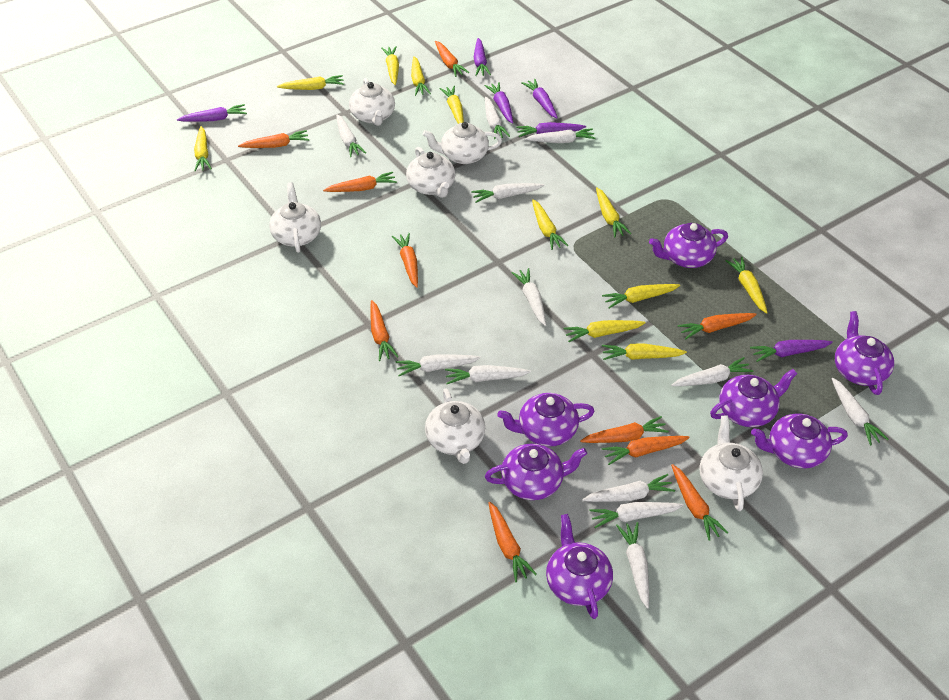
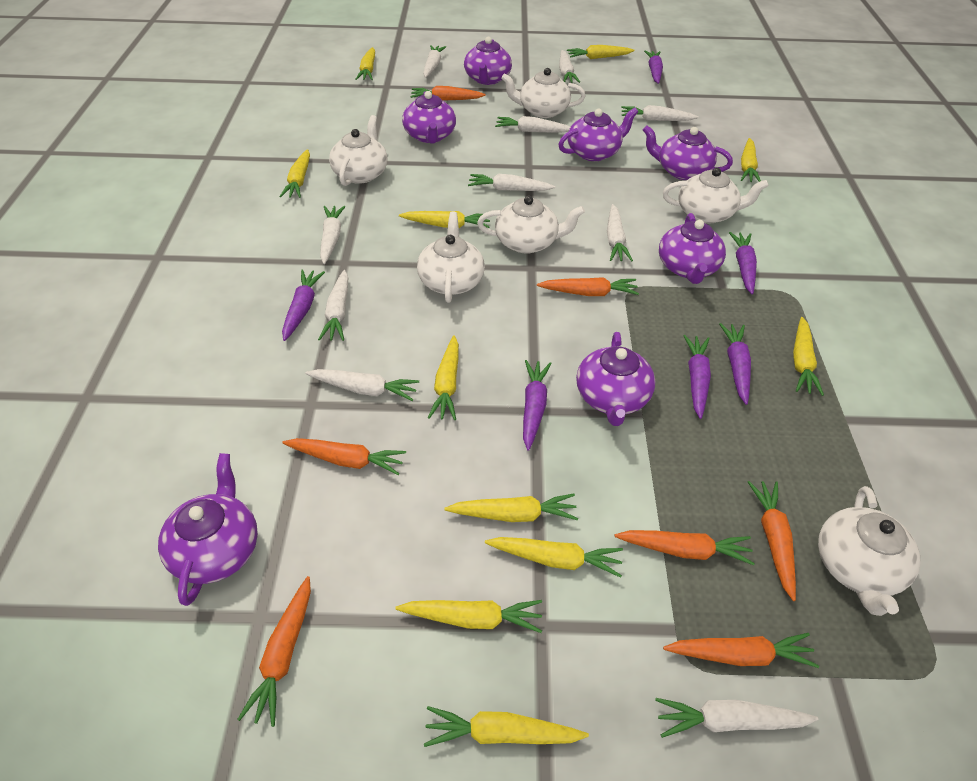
orange carrot: 10 -> 7
white carrot: 12 -> 10

